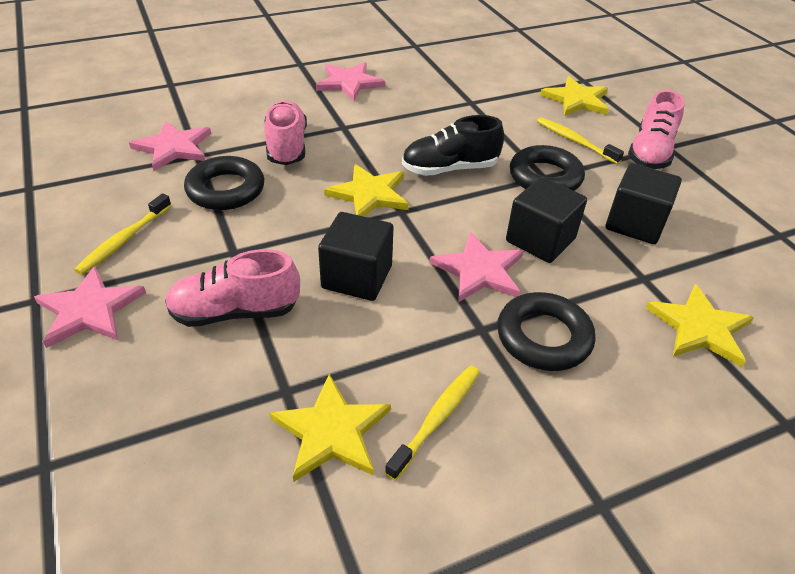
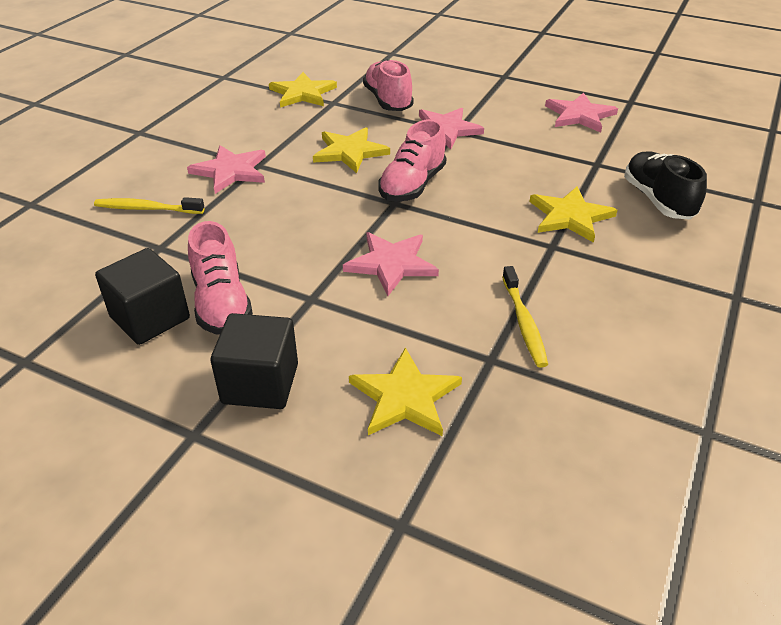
black cube: 3 -> 2
black ring: 3 -> 0
yellow toothbrush: 3 -> 2

